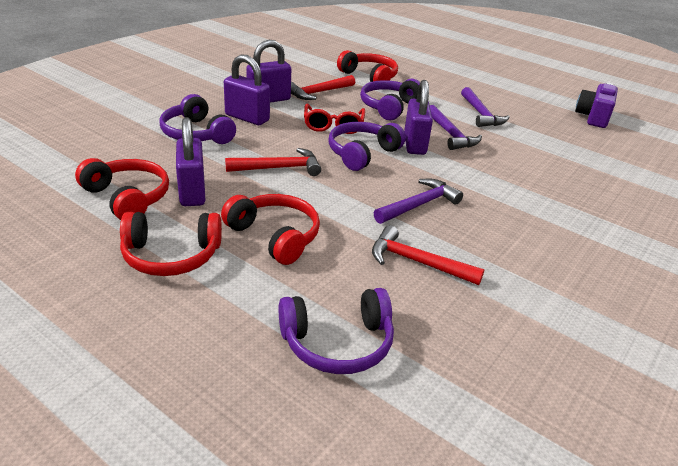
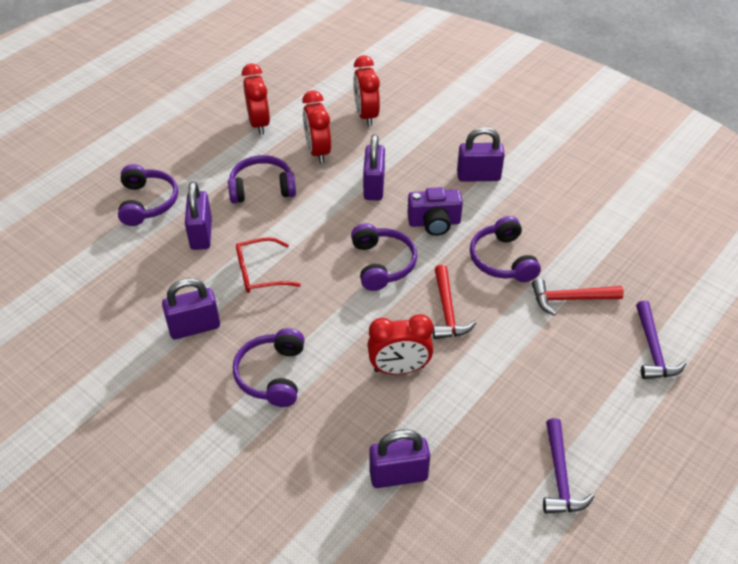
purple hammer: 3 -> 2
purple headphones: 4 -> 5
purple padlock: 4 -> 5
red clock: 0 -> 4
red hammer: 3 -> 2
red headphones: 4 -> 0

